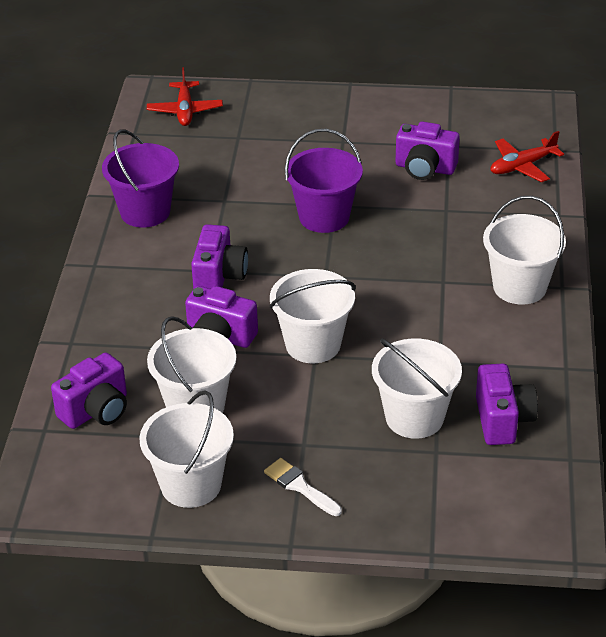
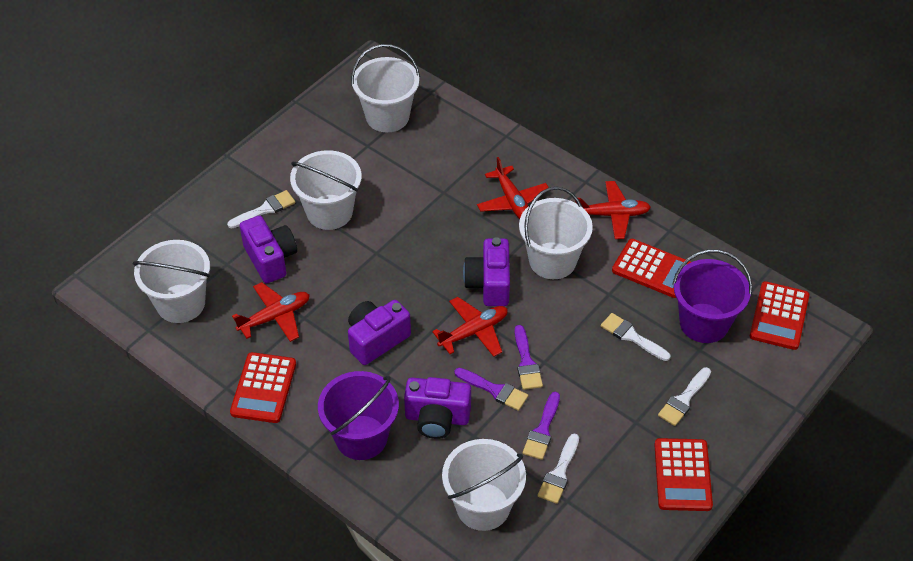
purple brush: 0 -> 3
purple camera: 5 -> 4
red calculator: 0 -> 4
red plane: 2 -> 4
white brush: 1 -> 4

